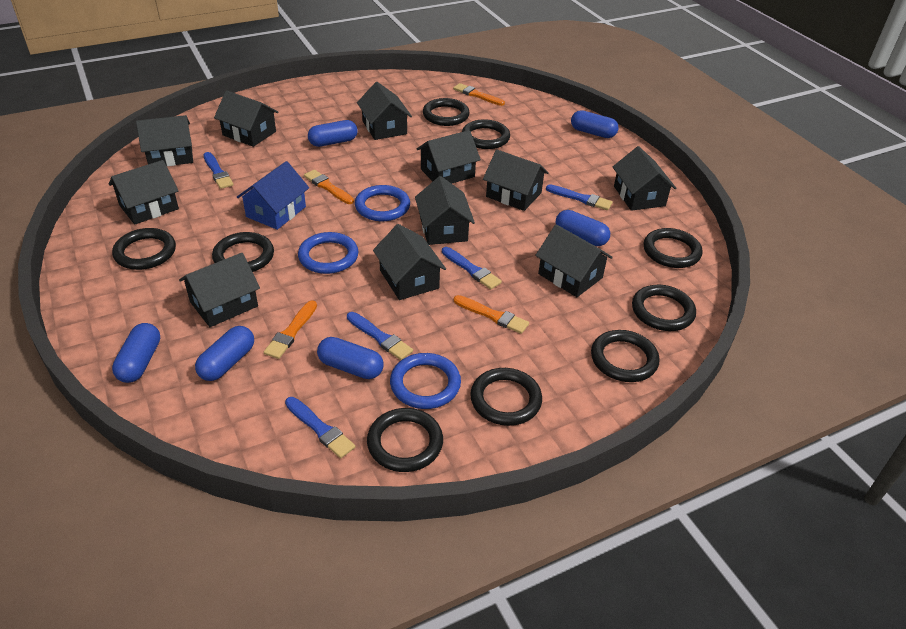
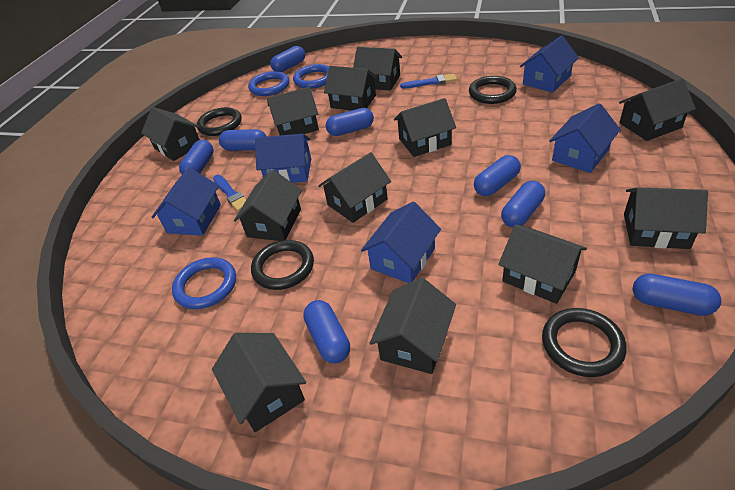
black house: 11 -> 12
black ring: 9 -> 4
blue brush: 5 -> 2
blue capsule: 6 -> 8
blue house: 1 -> 5
orange brush: 4 -> 0

